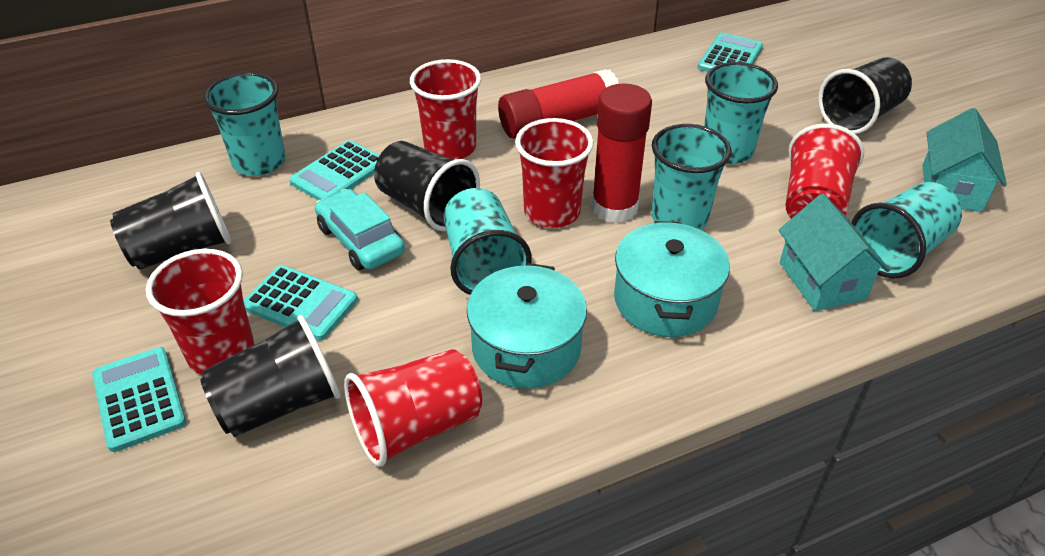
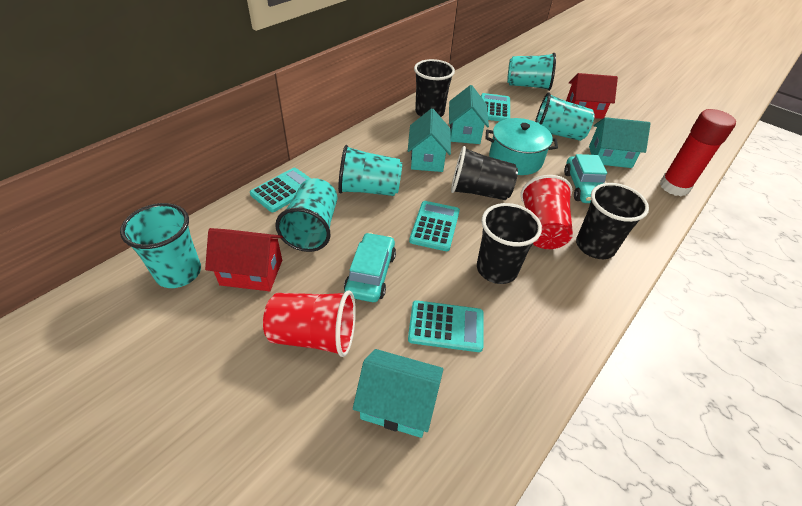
red cup: 5 -> 2
red glue stick: 2 -> 1
red house: 0 -> 2
turquoise car: 1 -> 2
turquoise house: 2 -> 4
turquoise pot: 2 -> 1

